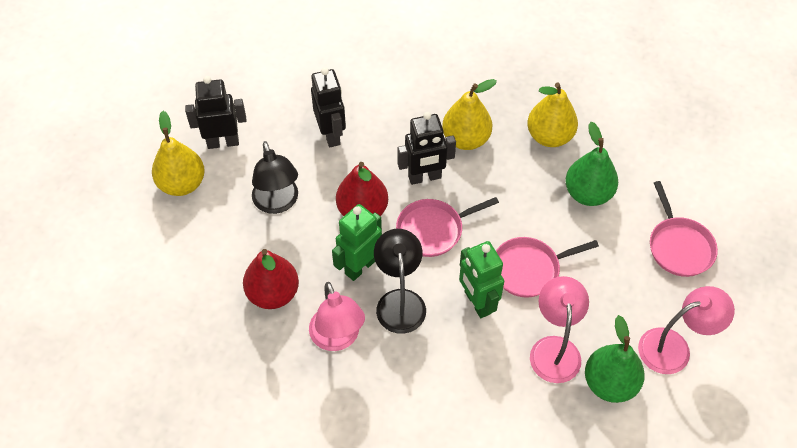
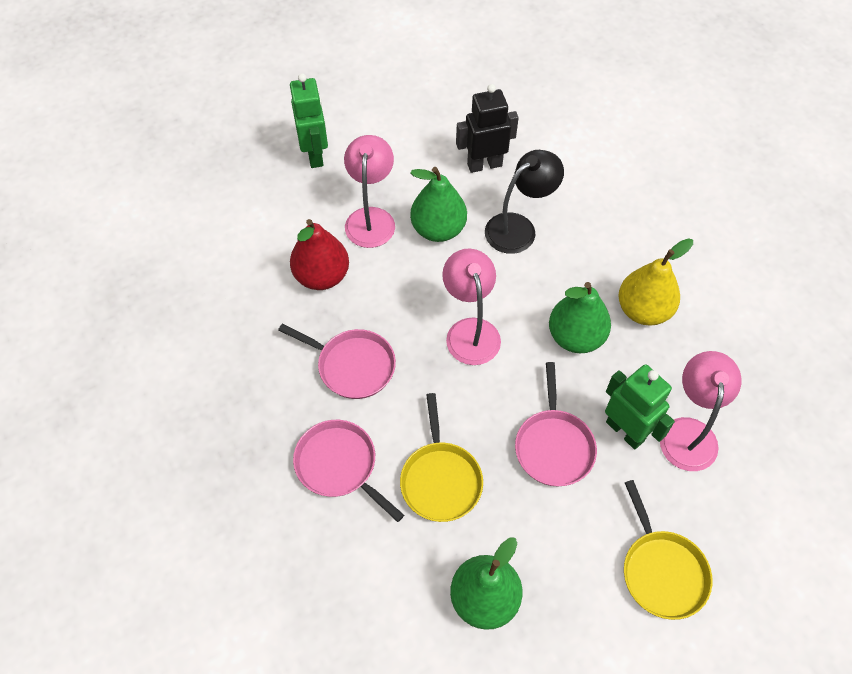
black lamp: 2 -> 1
black robot: 3 -> 1
green pear: 2 -> 3
red pear: 2 -> 1
yellow pan: 0 -> 2
yellow pear: 3 -> 1

